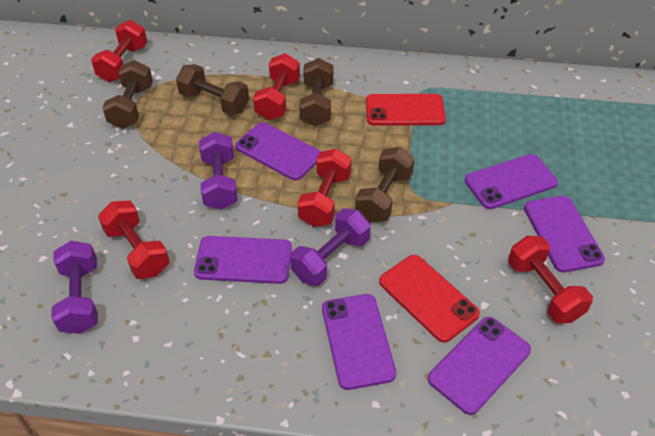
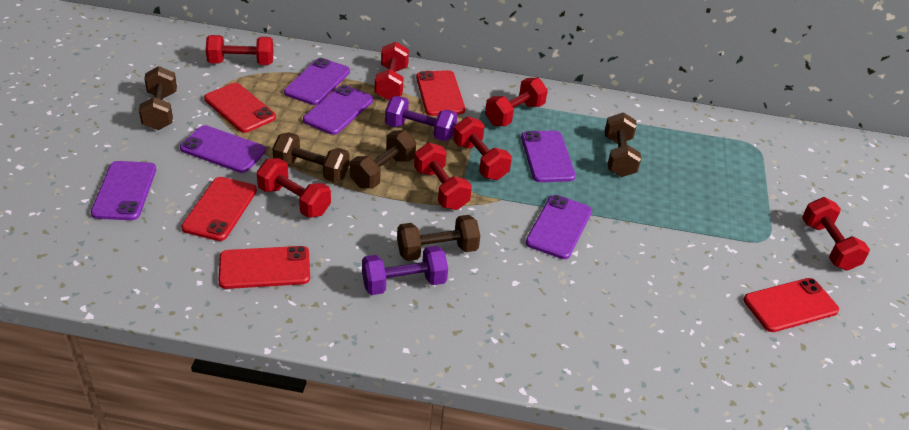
brown dumbbell: 4 -> 5
purple dumbbell: 3 -> 2
red dumbbell: 5 -> 7
red phone: 2 -> 5

